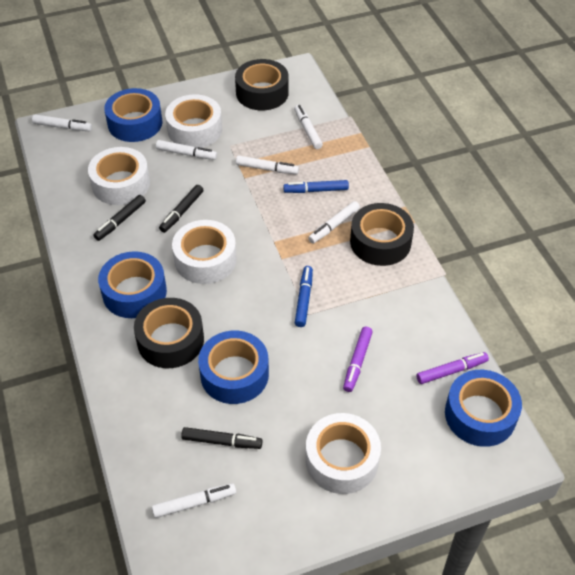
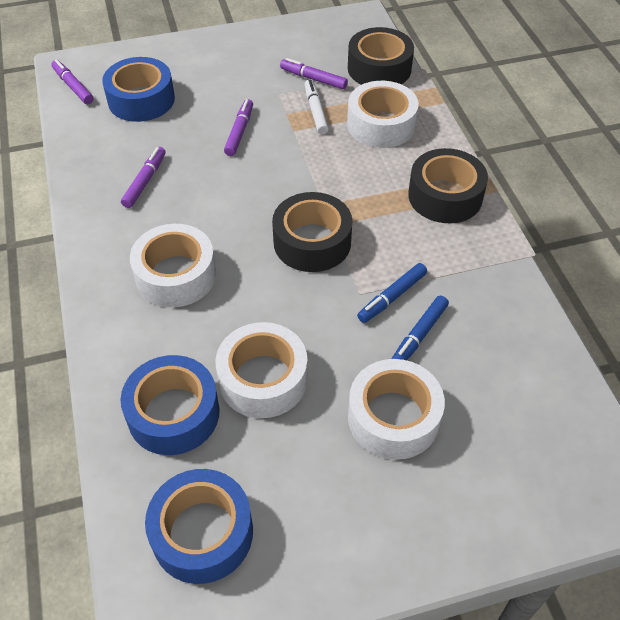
black marker: 3 -> 0
blue tape: 4 -> 3
purple marker: 2 -> 4
white marker: 6 -> 1

